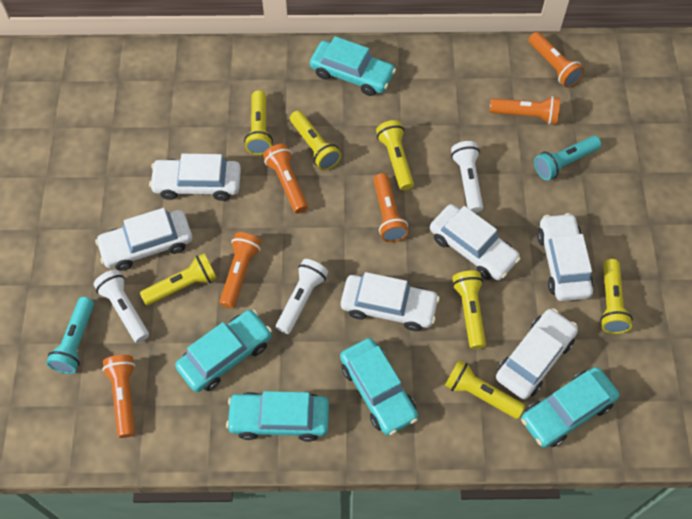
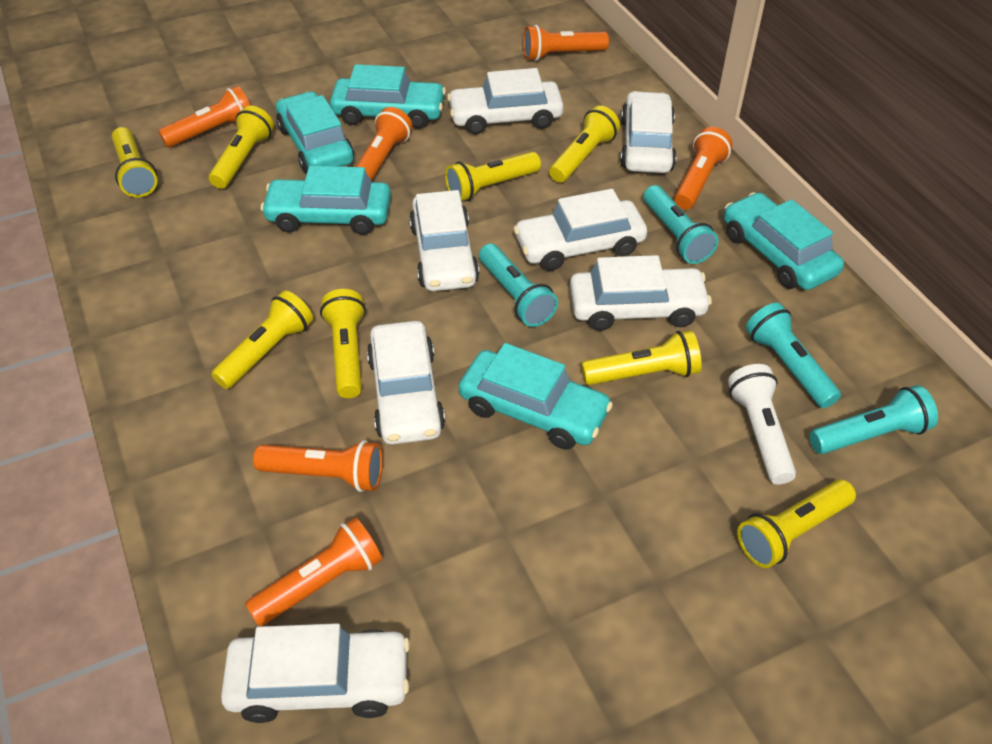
turquoise flashlight: 2 -> 4
white car: 6 -> 7
white flashlight: 3 -> 1
yellow flashlight: 7 -> 8

